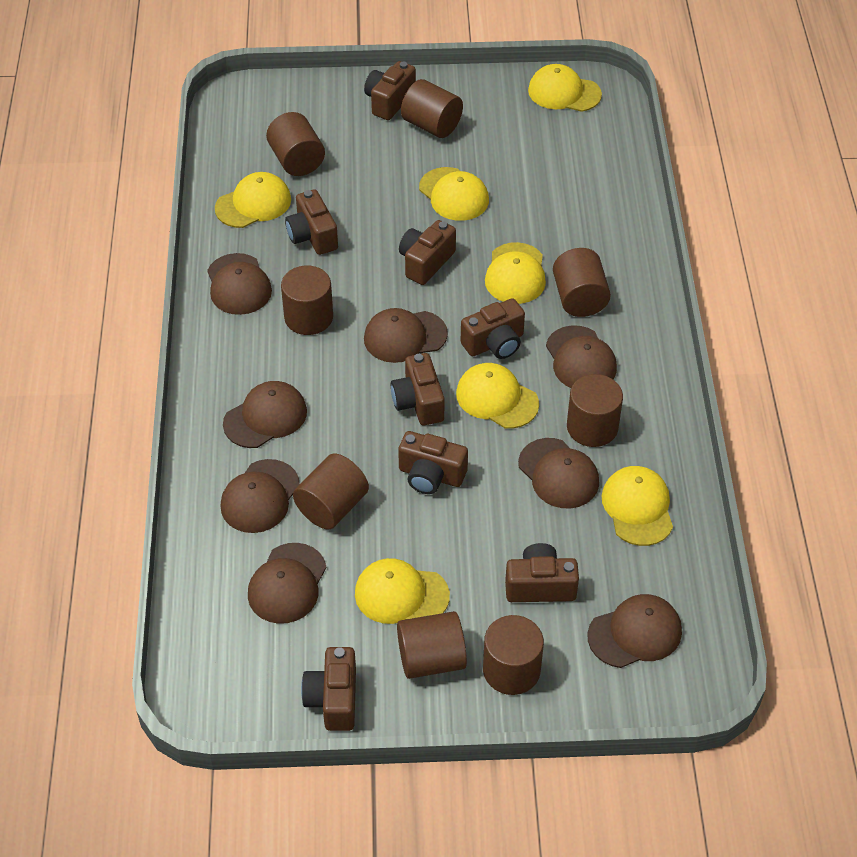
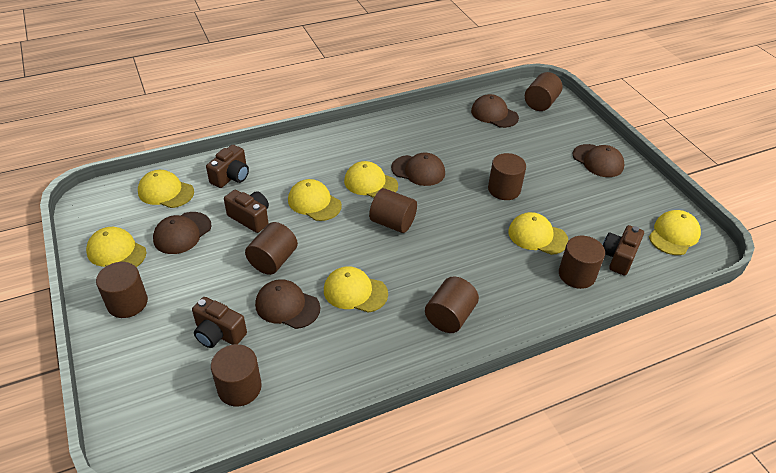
brown camera: 8 -> 4
brown cap: 8 -> 5

